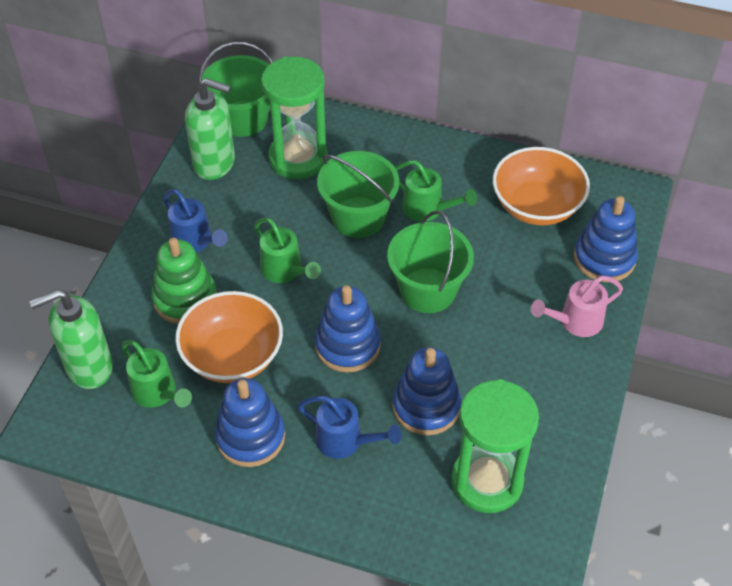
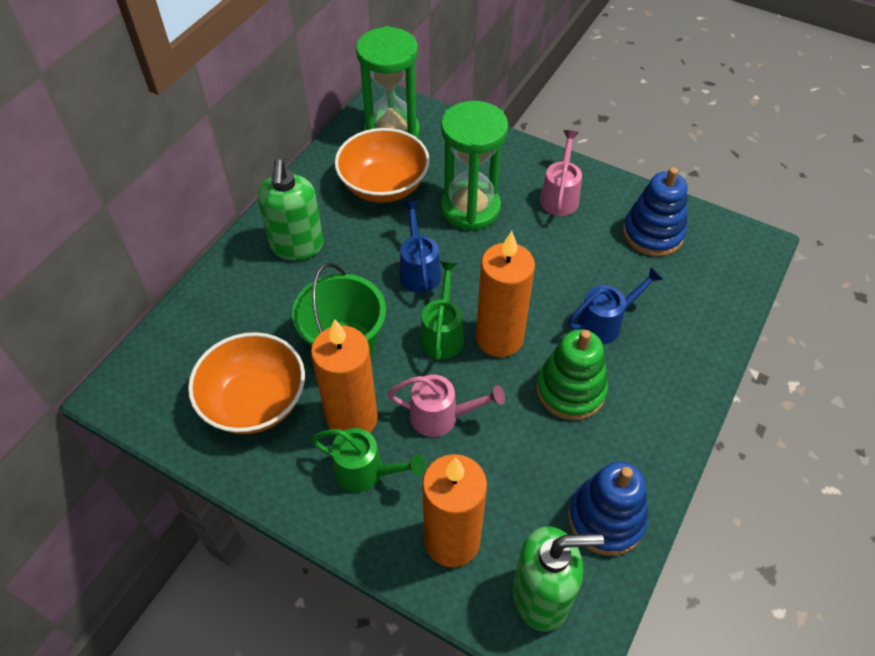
blue stacking toy: 4 -> 2
green bucket: 3 -> 1
green watering can: 3 -> 2
orange candle: 0 -> 3
pink watering can: 1 -> 2

